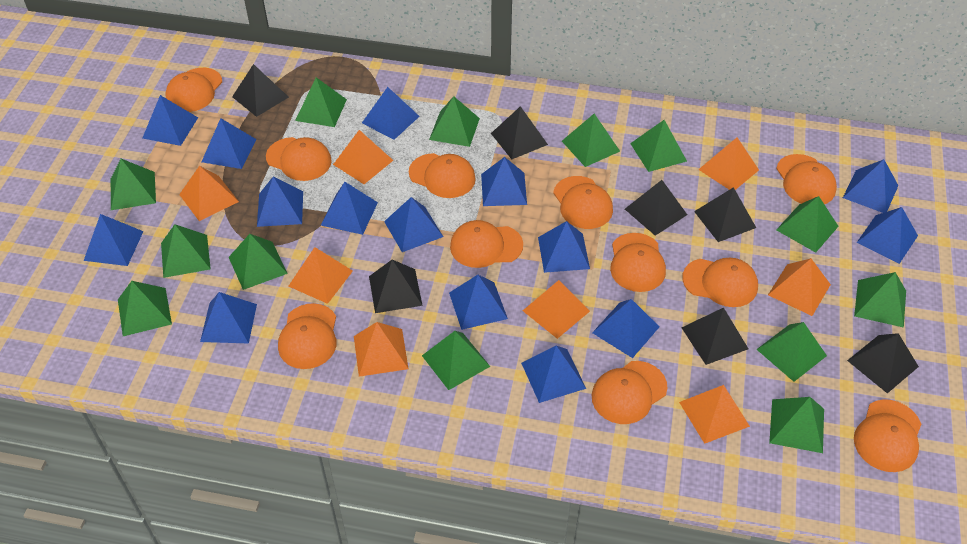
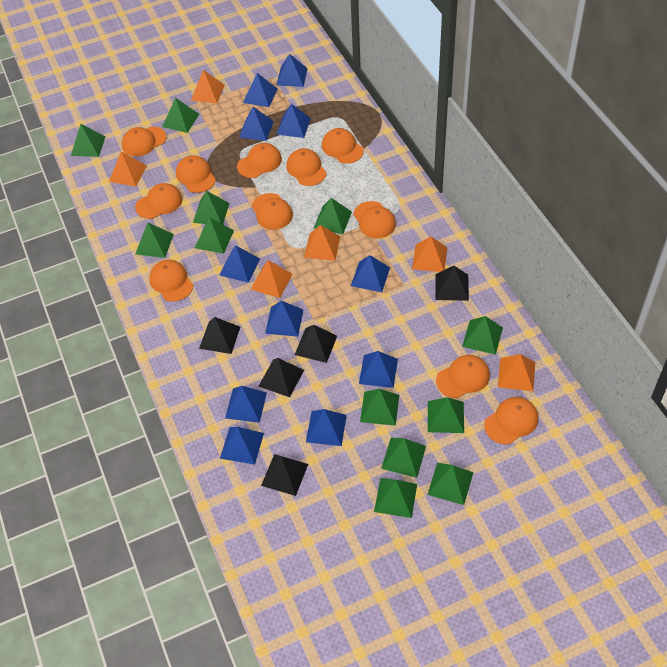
black pyramid: 7 -> 5
blue pyramid: 15 -> 11
green pyramid: 13 -> 12
orange pyramid: 8 -> 6

